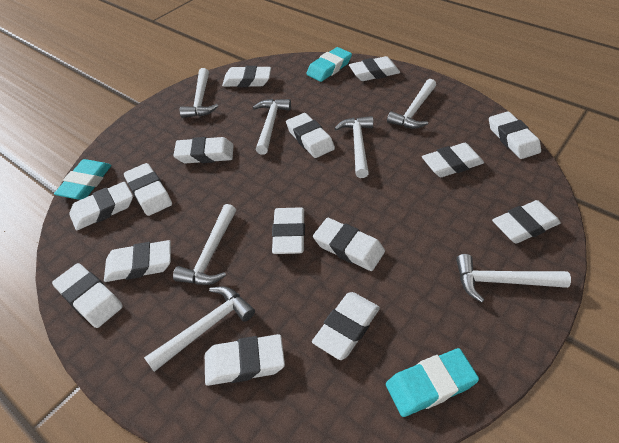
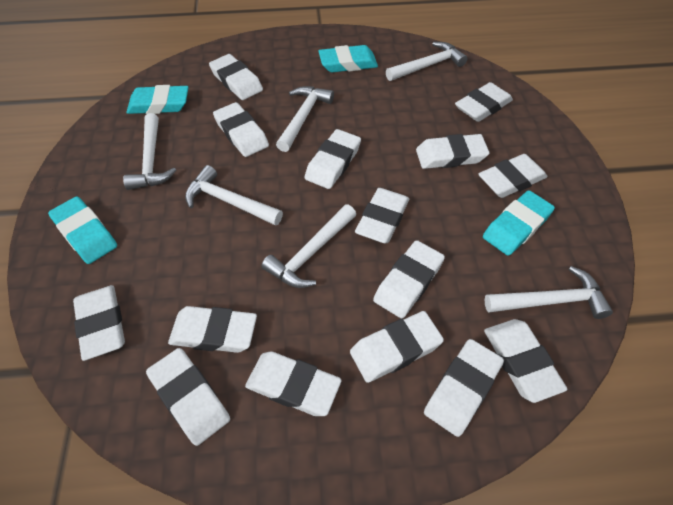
turquoise eraser: 3 -> 4
white hammer: 7 -> 6

